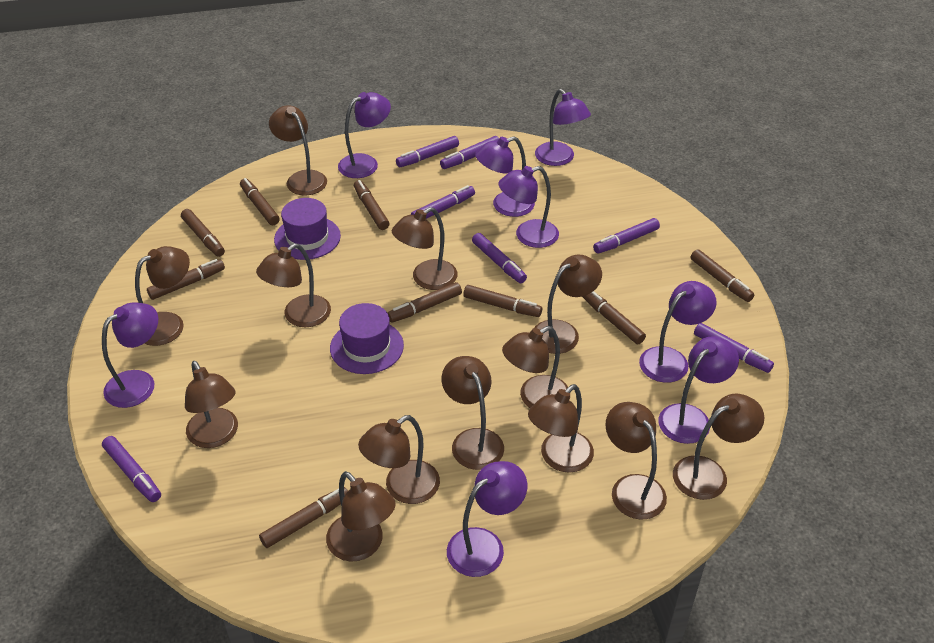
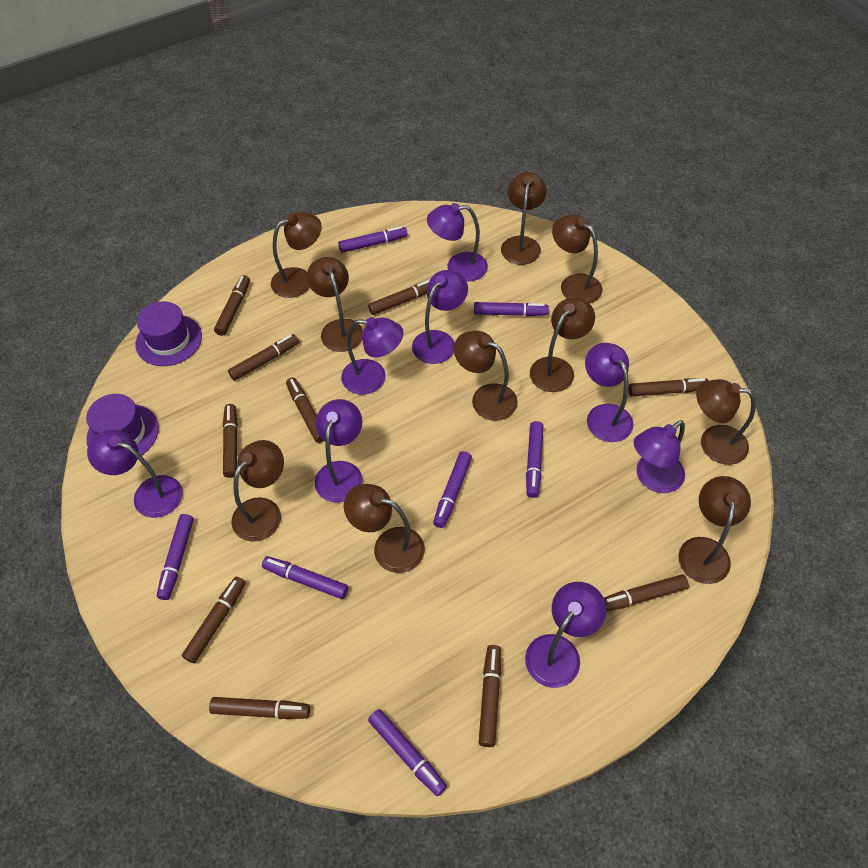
brown lamp: 13 -> 10
brown marker: 9 -> 10

